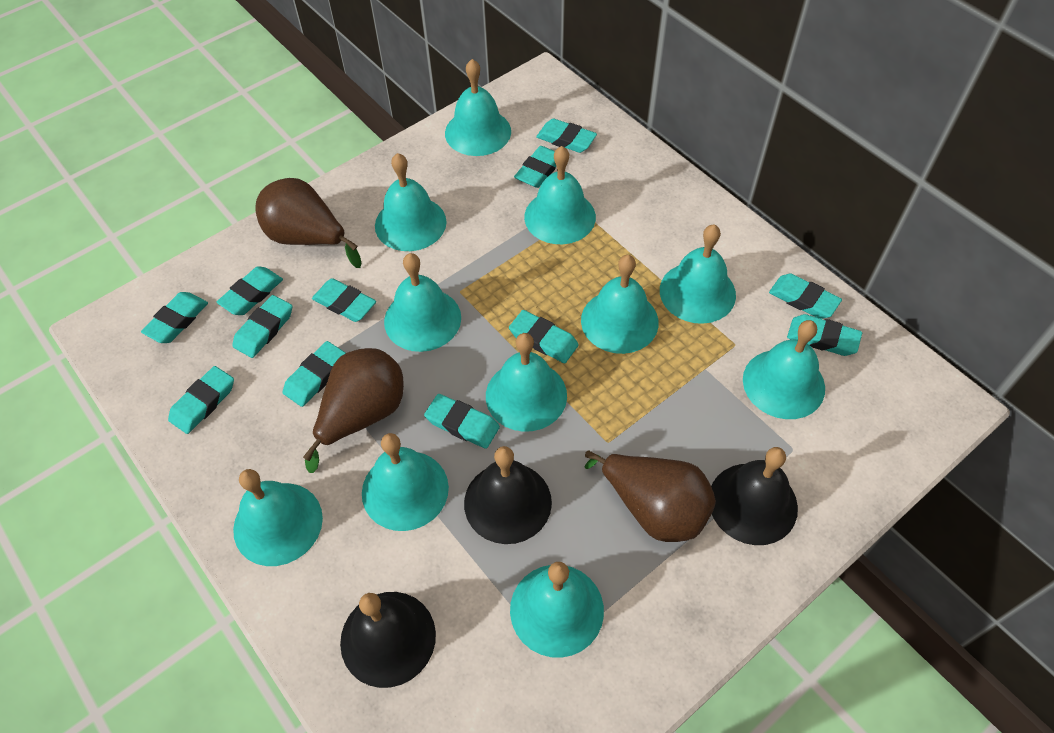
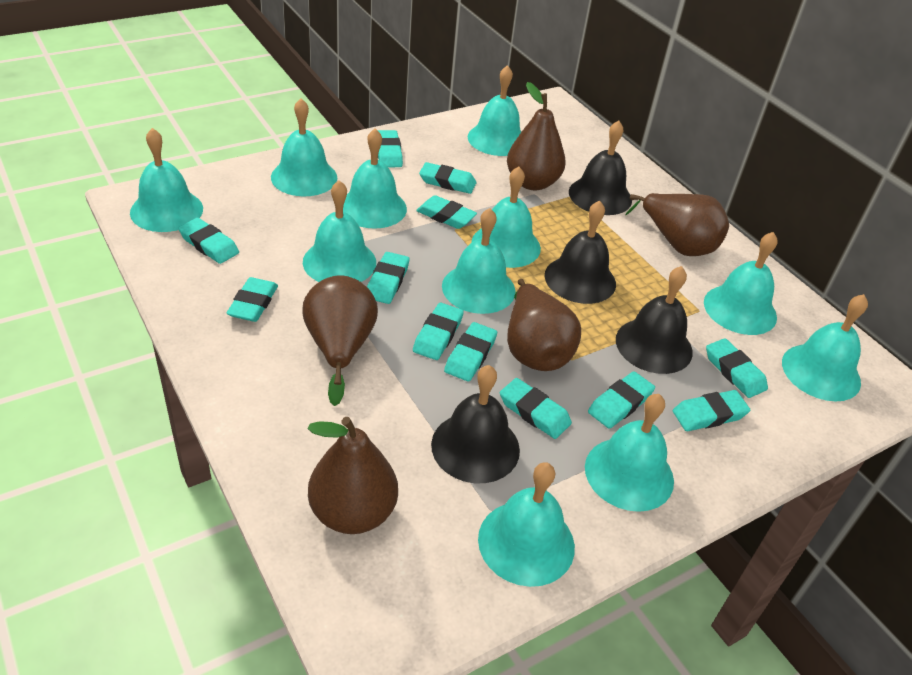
black bell: 3 -> 4
brown pear: 3 -> 5

